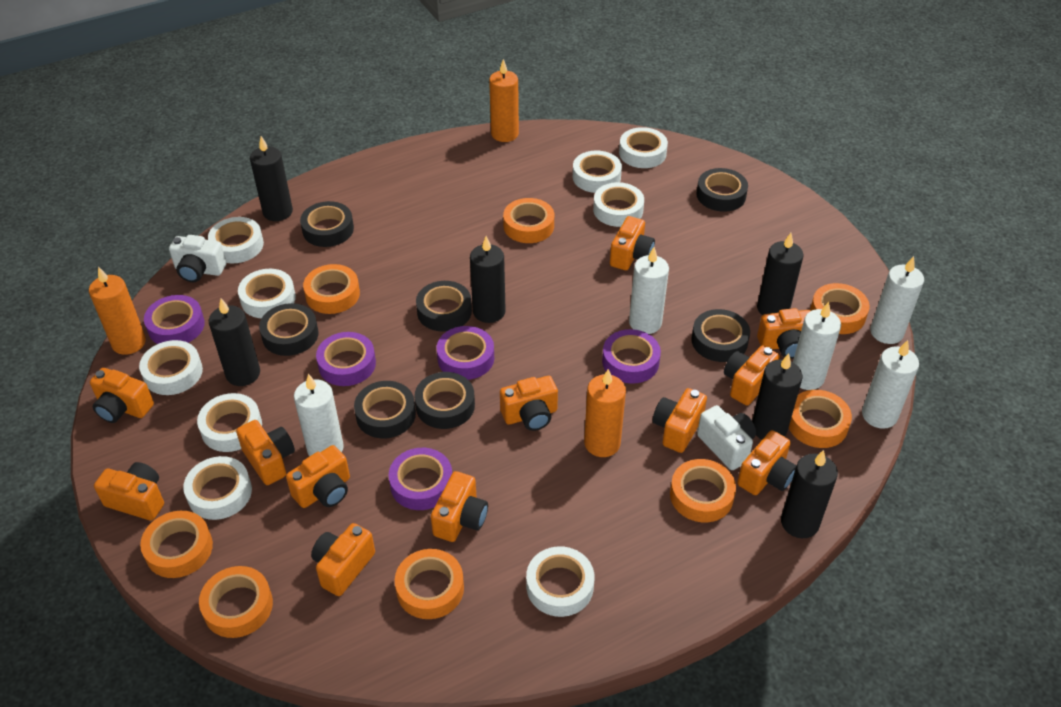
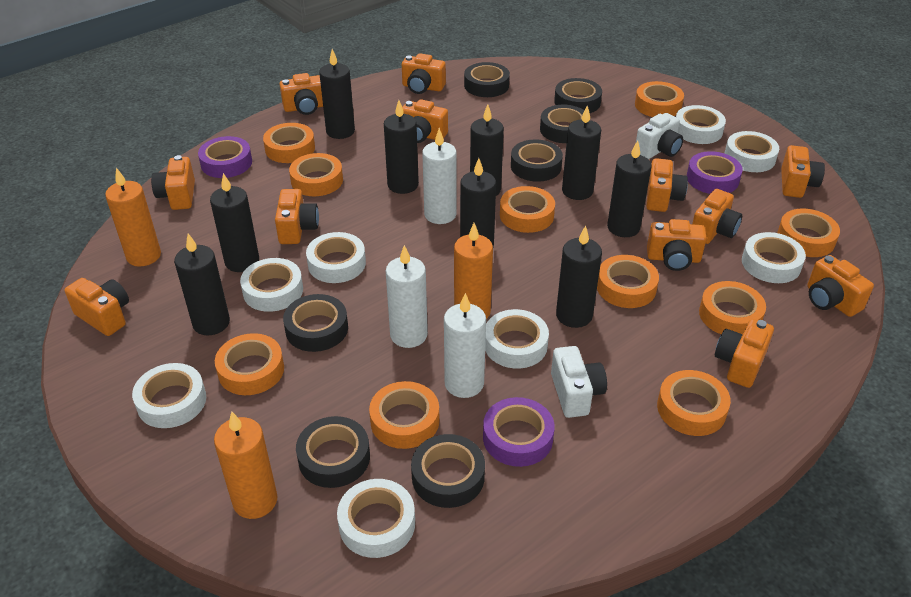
black candle: 6 -> 9
orange tape: 8 -> 10
purple tape: 5 -> 3
white candle: 5 -> 3
white tape: 9 -> 8

